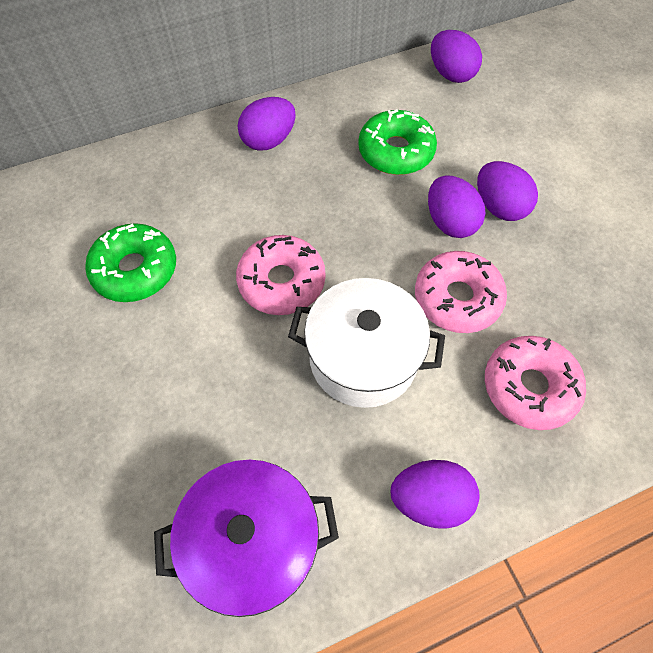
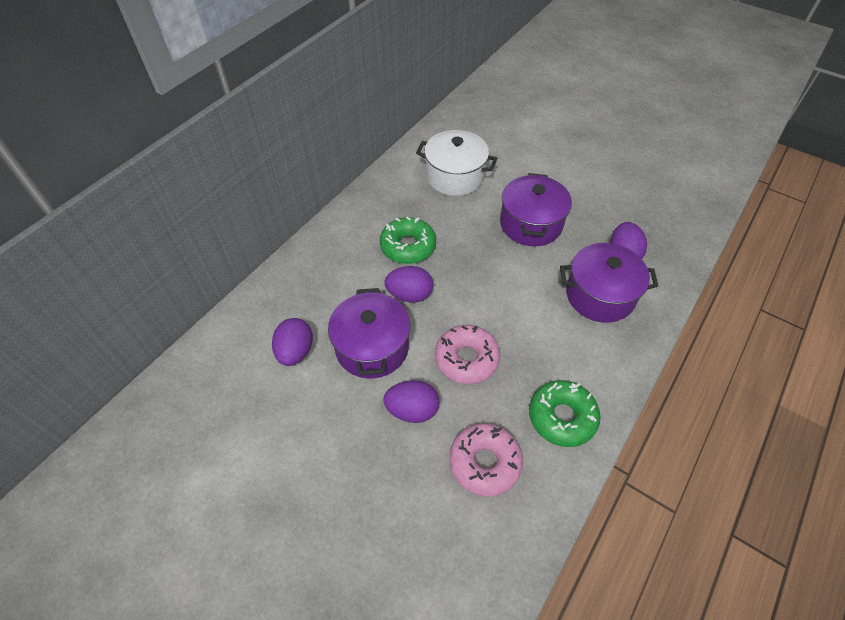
pink donut: 3 -> 2
purple egg: 5 -> 4
purple pot: 1 -> 3

